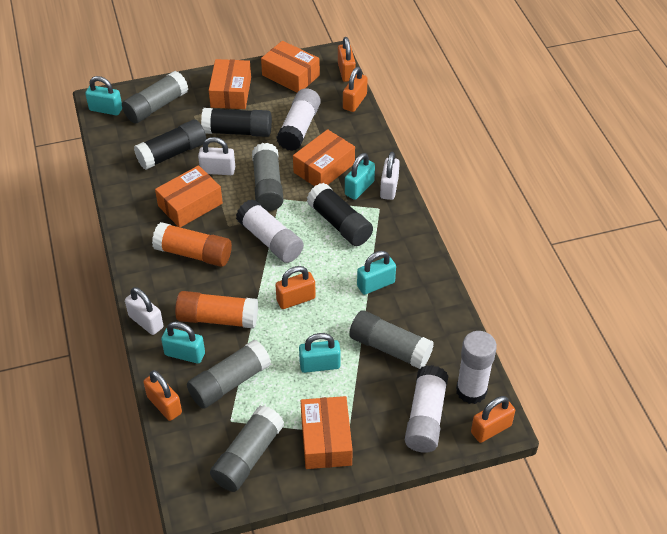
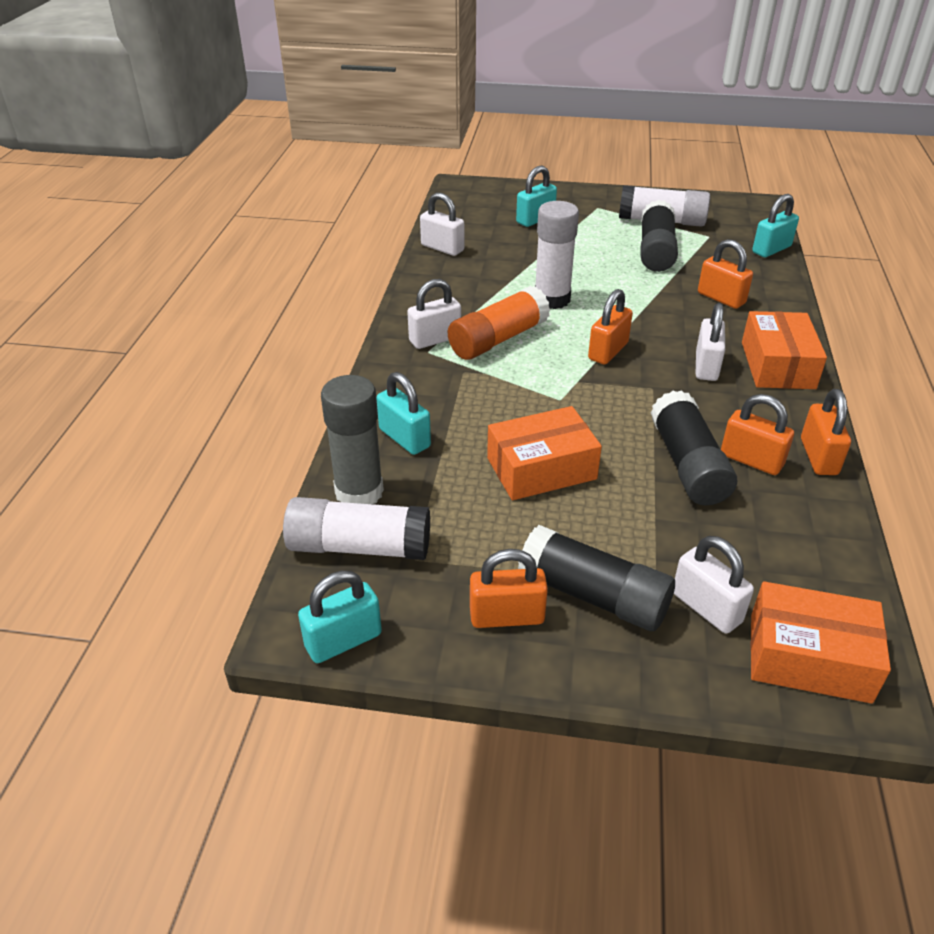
grey glue stick: 5 -> 1
orange box: 5 -> 3
orange glue stick: 2 -> 1
turquoise padlock: 5 -> 4
white glue stick: 4 -> 3
white padlock: 3 -> 4

